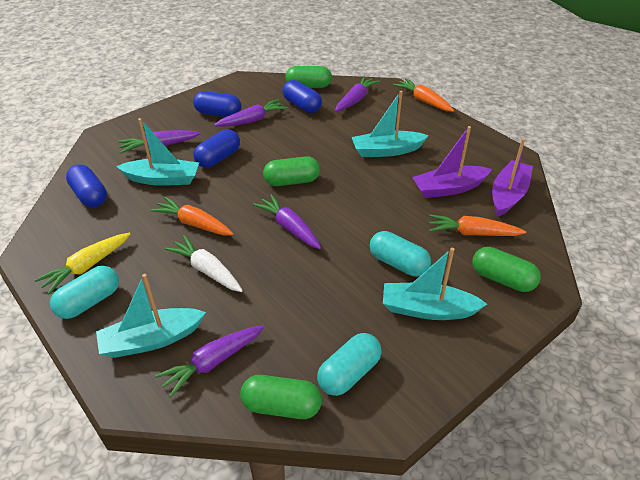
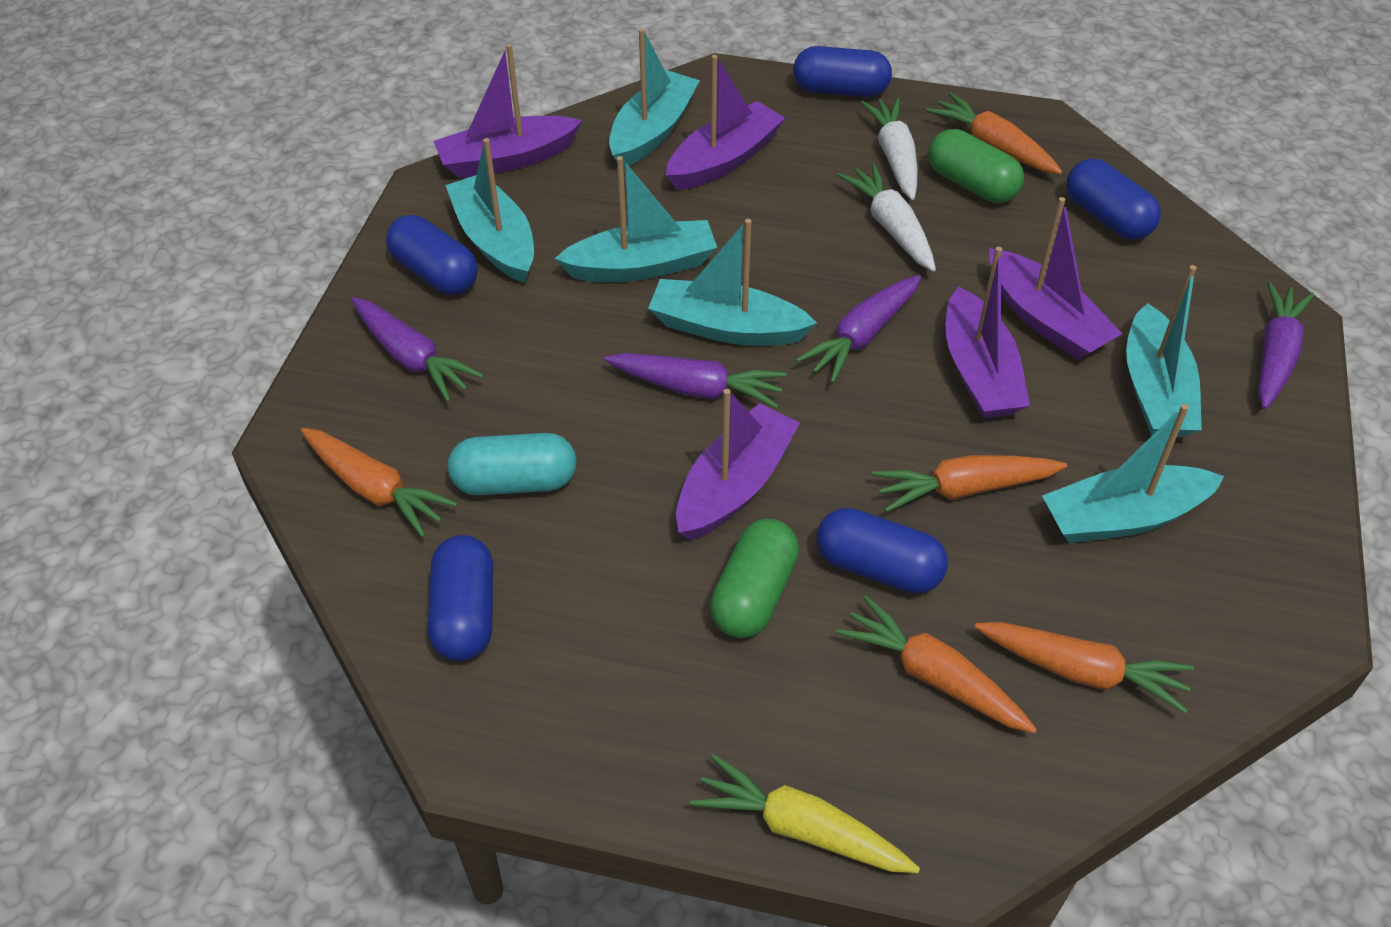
blue capsule: 4 -> 5
green capsule: 4 -> 2
orange carrot: 3 -> 5
purple boat: 2 -> 5
purple carrot: 5 -> 4
turquoise boat: 4 -> 6
turquoise capsule: 3 -> 1
white carrot: 1 -> 2

